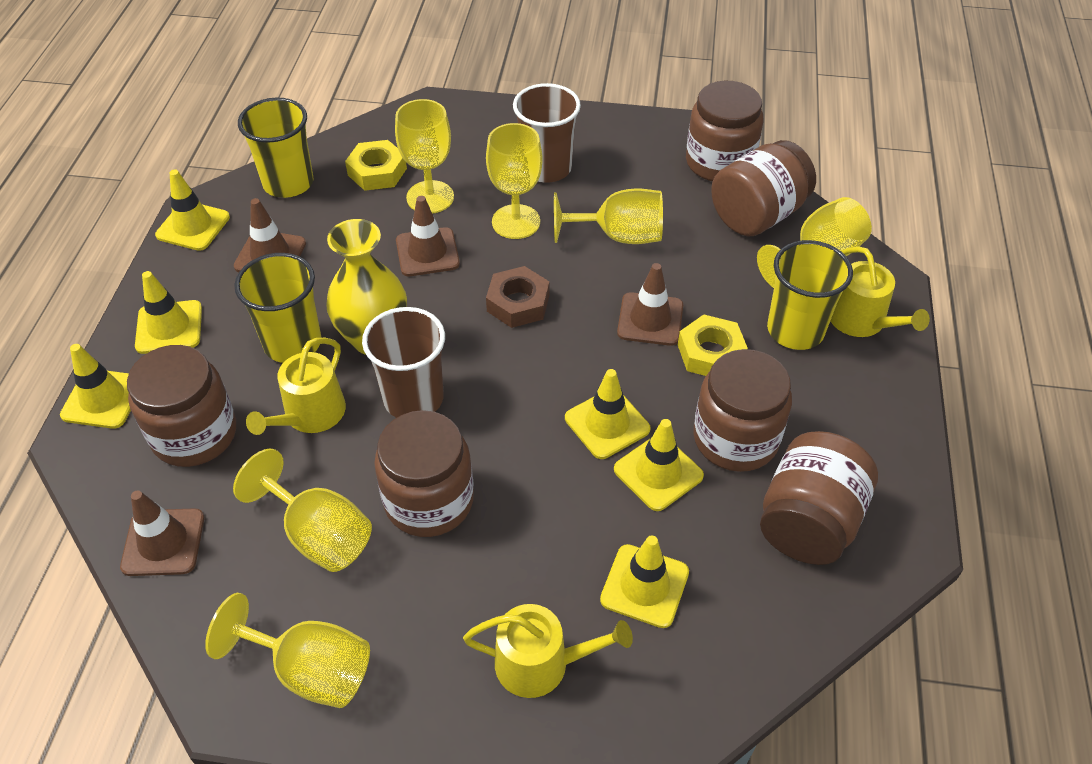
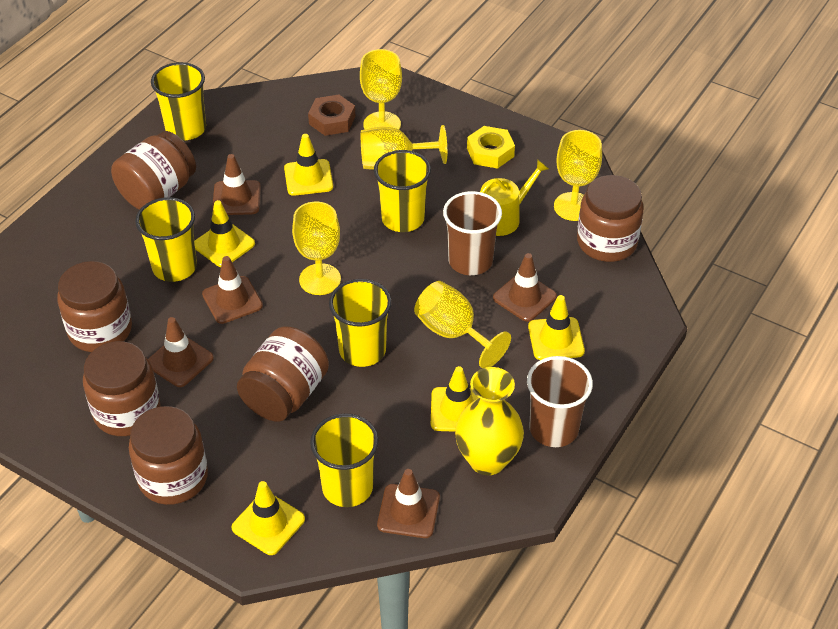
brown traffic cone: 4 -> 5
yellow cup: 3 -> 5
yellow goblet: 6 -> 5
yellow nut: 2 -> 1
yellow traffic cone: 6 -> 5
yellow watering can: 3 -> 1

